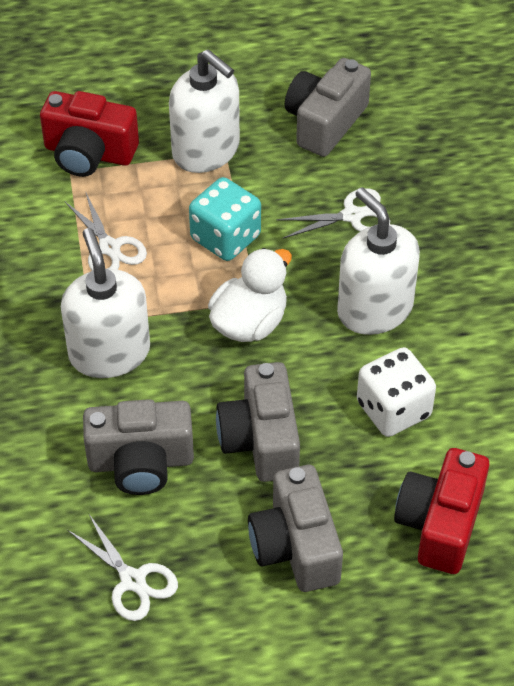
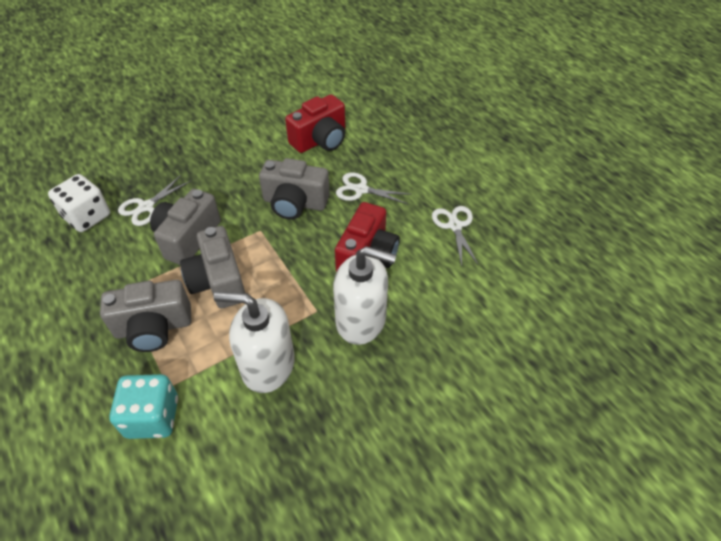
white duck: 1 -> 0
white soap dispenser: 3 -> 2

